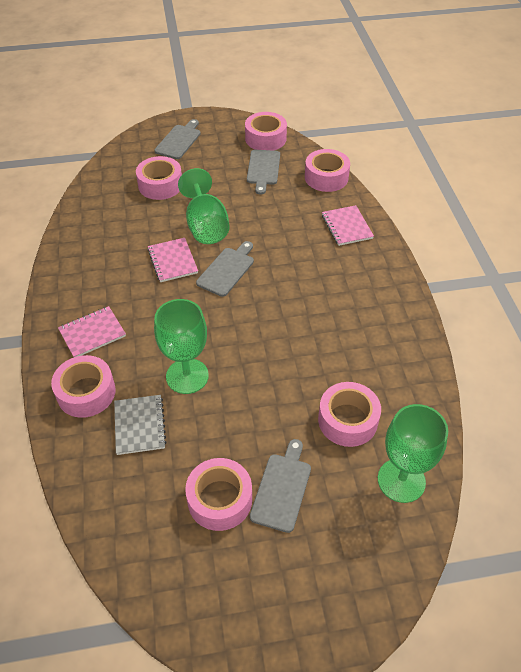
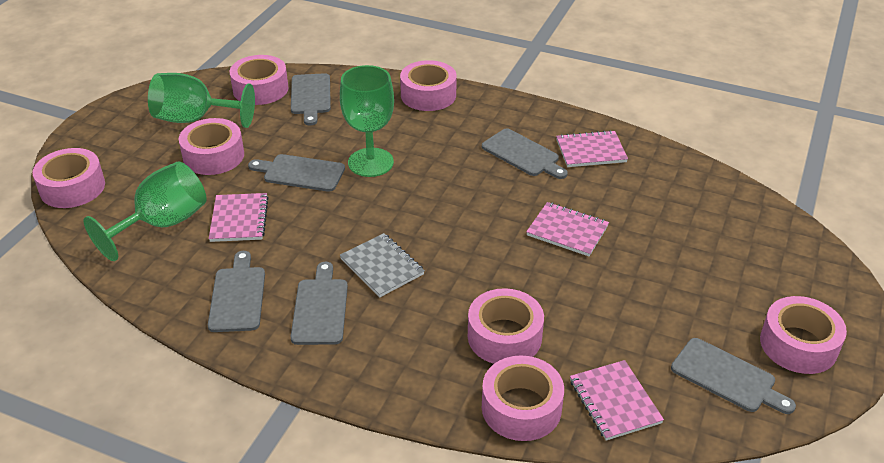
grey cutting board: 4 -> 6
pink notebook: 3 -> 4
pink tape: 6 -> 7

